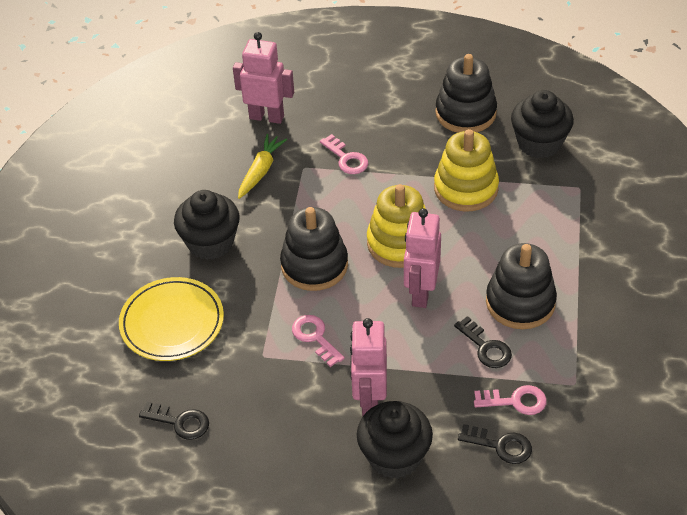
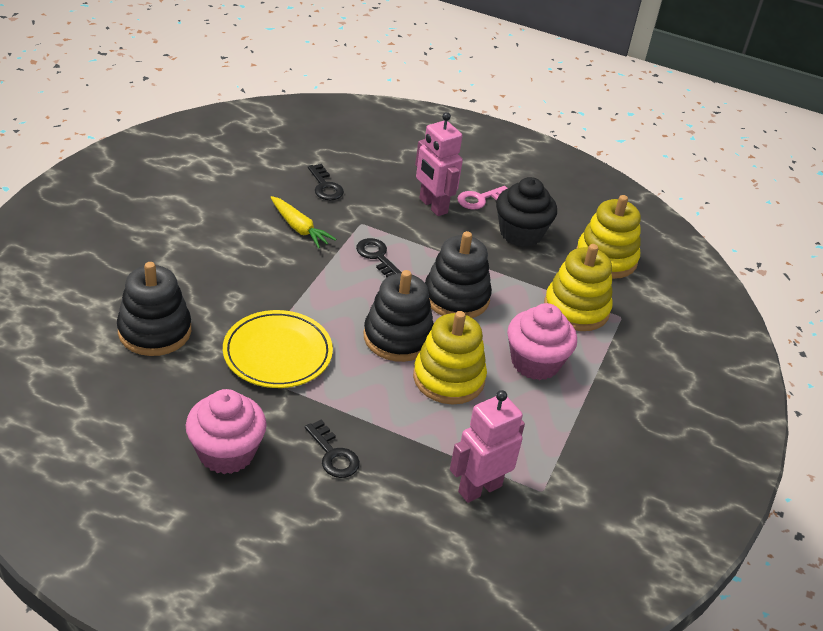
black cupcake: 3 -> 1
pink cupcake: 0 -> 2
pink key: 3 -> 1
pink robot: 3 -> 2
yellow stacking toy: 2 -> 3

